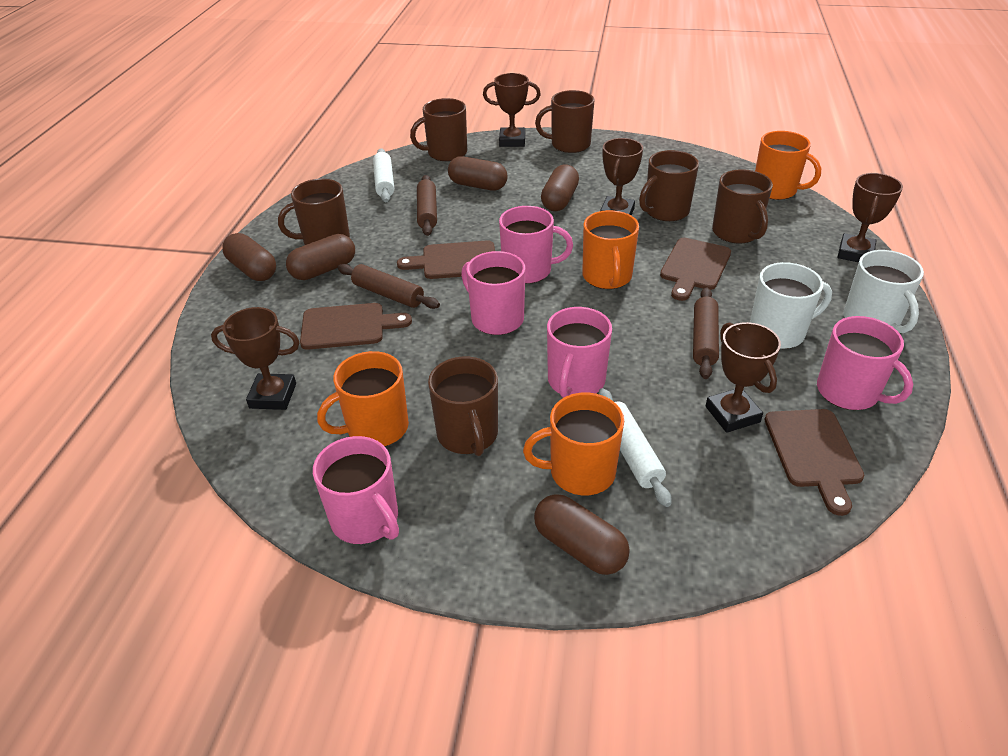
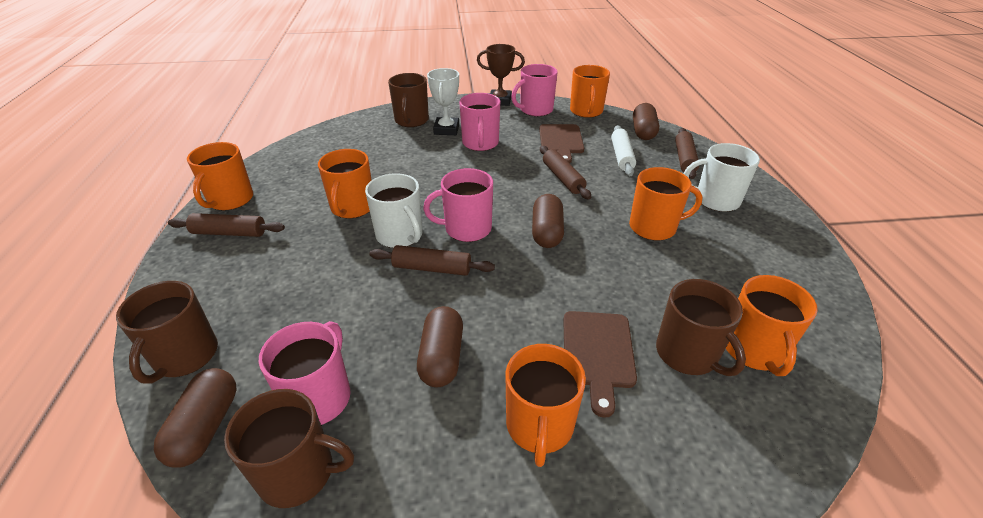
brown capsule: 5 -> 4
brown cutting board: 4 -> 2
brown mug: 6 -> 4
brown rolling pin: 3 -> 4
brown trophy: 5 -> 1
orange mug: 4 -> 6
pink mug: 5 -> 4
white rolling pin: 2 -> 1
white trophy: 0 -> 1

